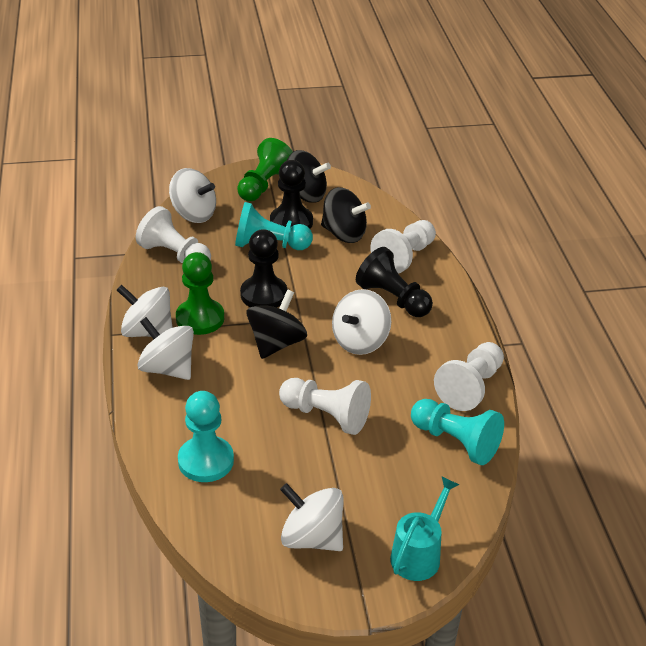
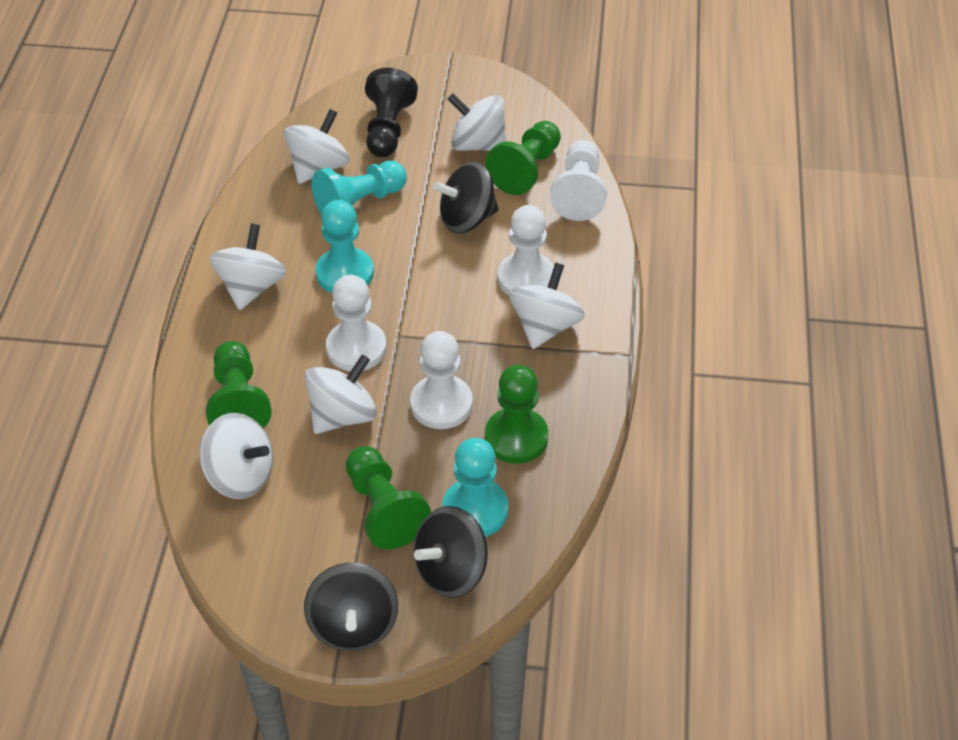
black pawn: 3 -> 1
green pawn: 2 -> 4
turquoise watering can: 1 -> 0
white spinning top: 5 -> 6

